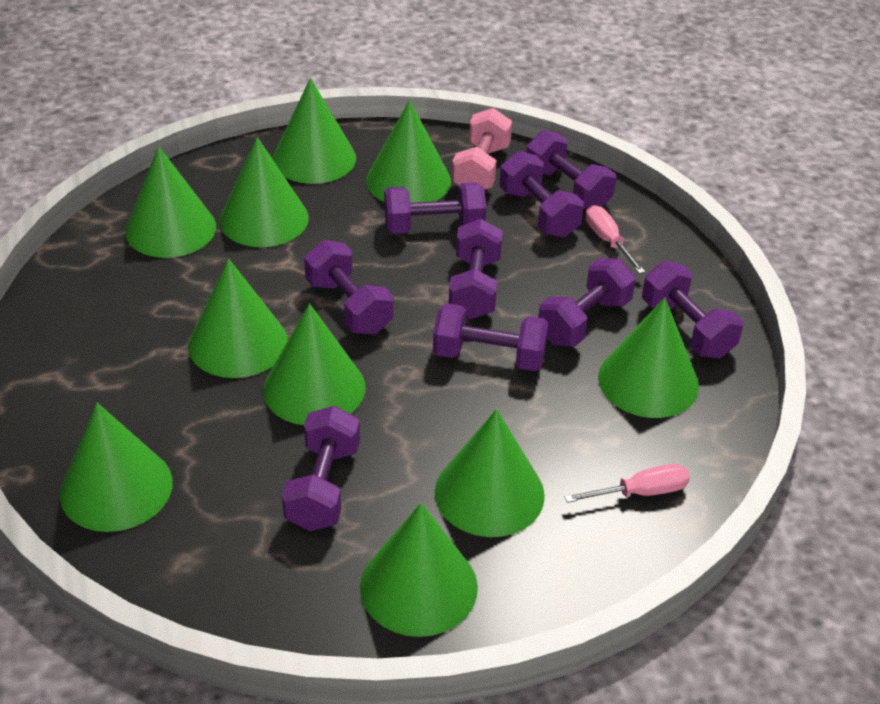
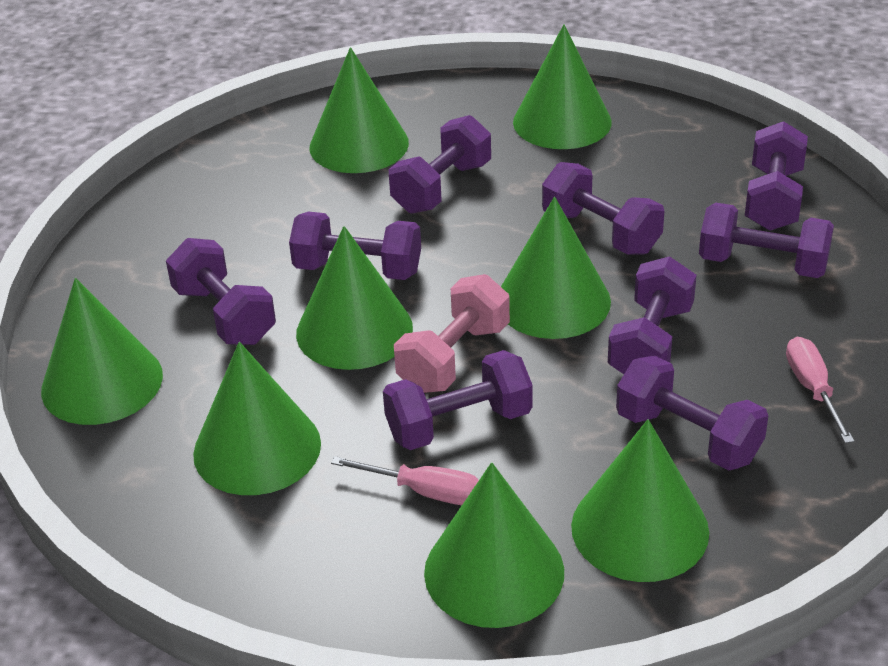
green cone: 10 -> 8

